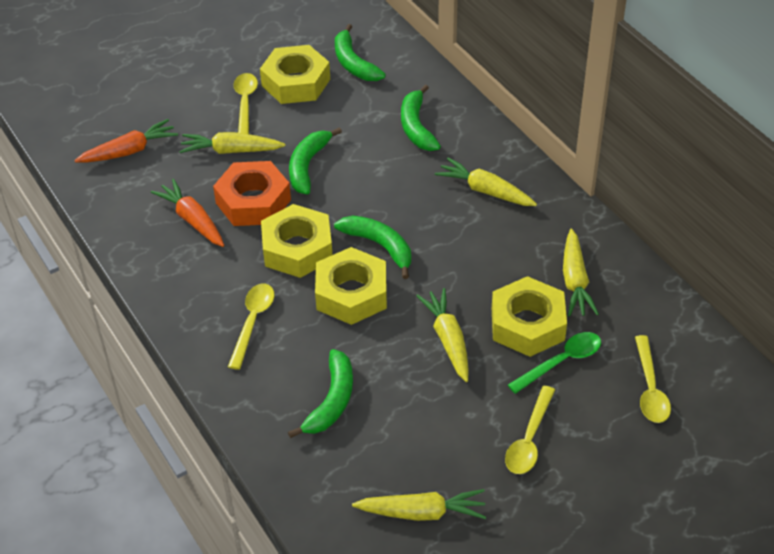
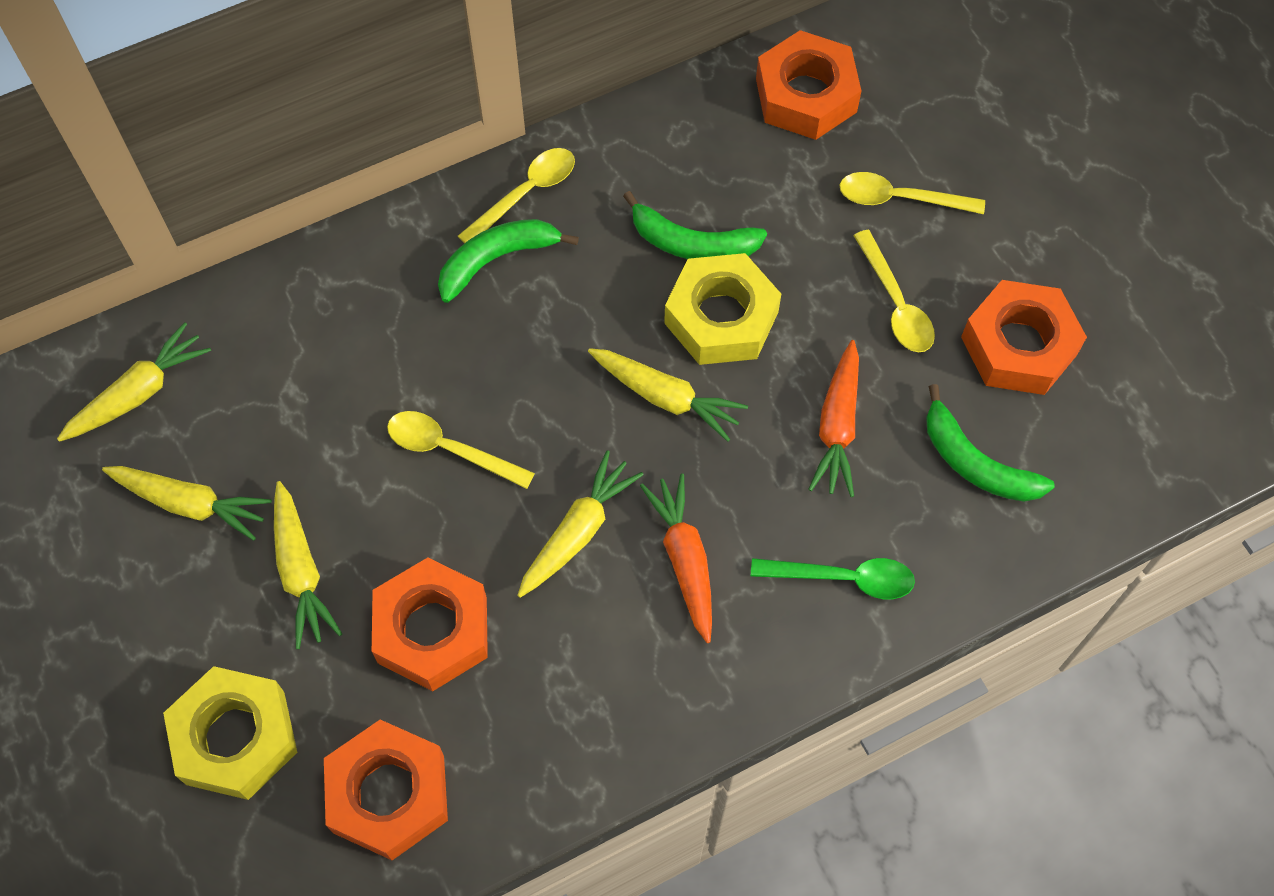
green banana: 5 -> 3
orange nut: 1 -> 4
yellow nut: 4 -> 2

